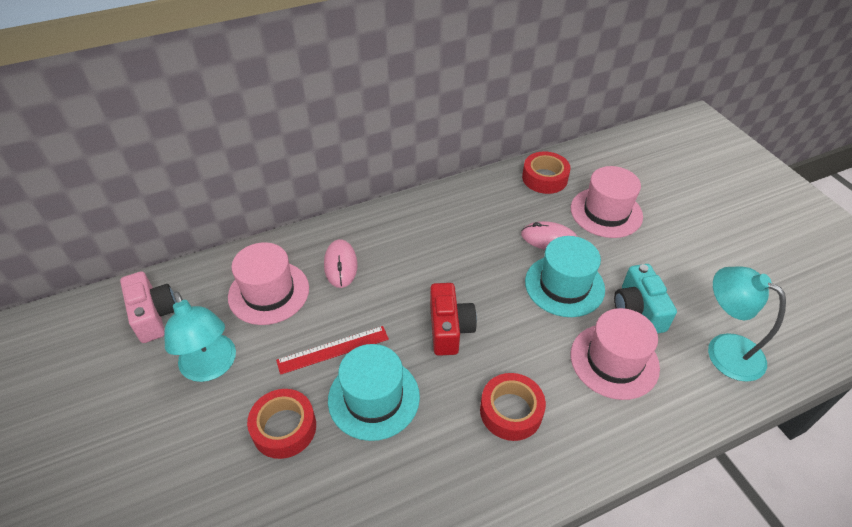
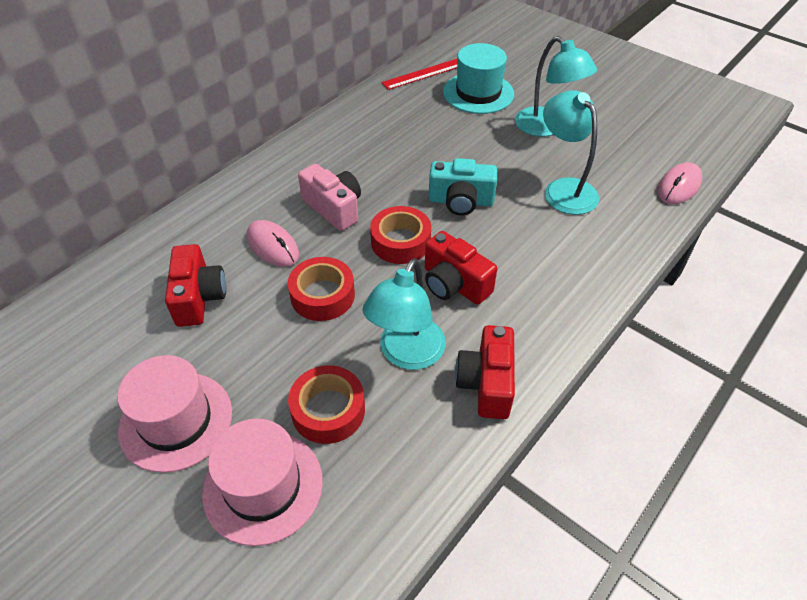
pink hat: 3 -> 2
red camera: 1 -> 3
turquoise hat: 2 -> 1
turquoise lamp: 2 -> 3

